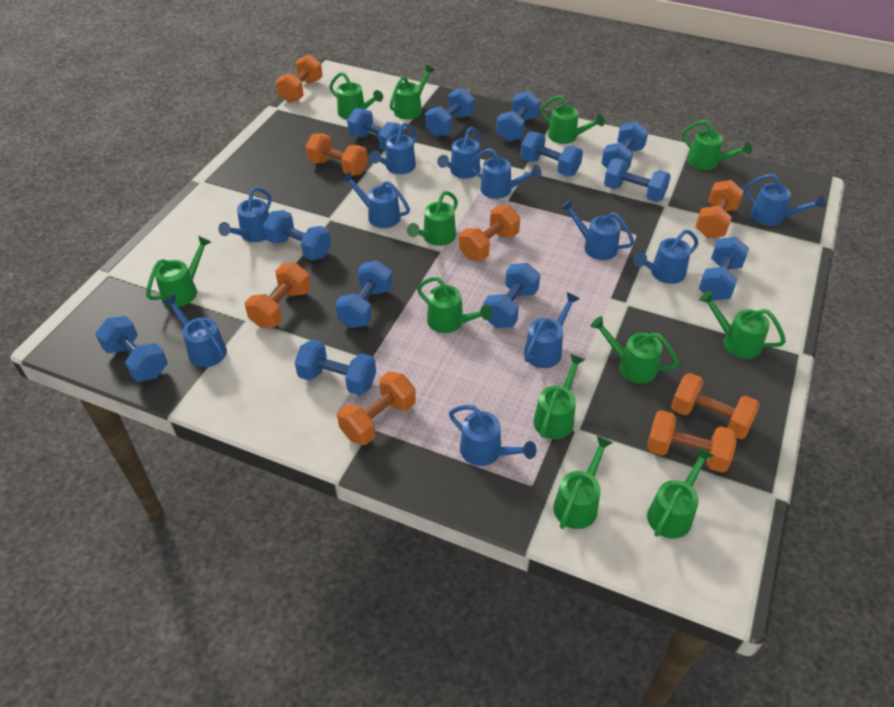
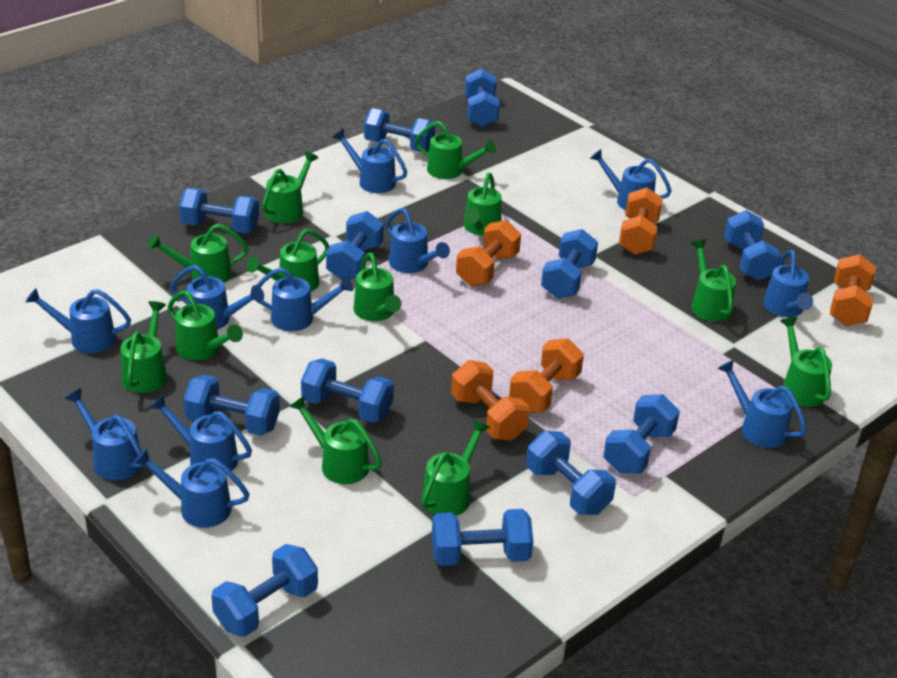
orange dumbbell: 8 -> 5

